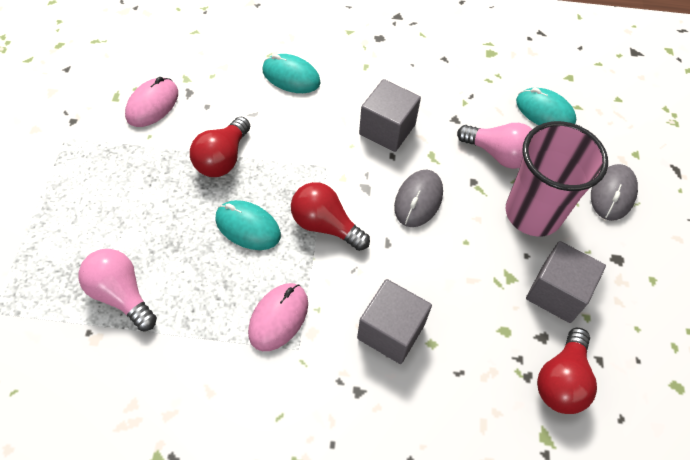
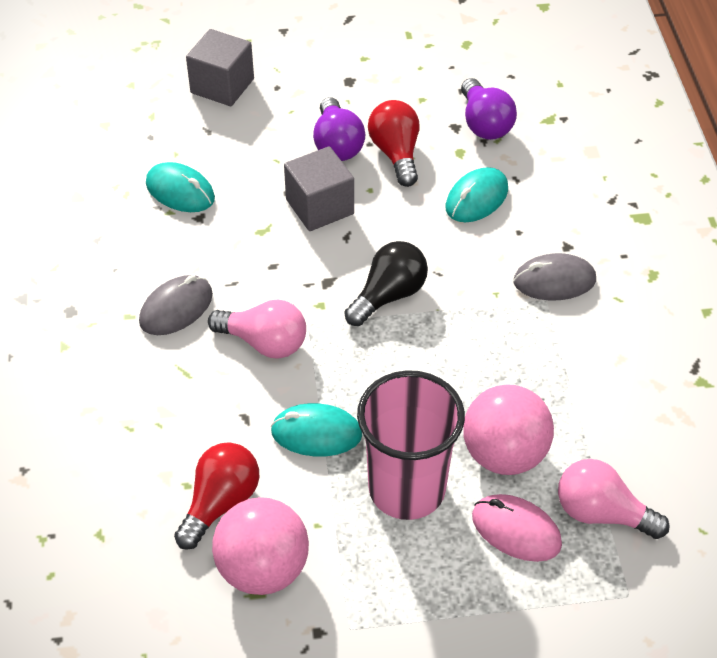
black light bulb: 0 -> 1
grey cube: 3 -> 2
pink ball: 0 -> 2
pink mouse: 2 -> 1
purple light bulb: 0 -> 2
red light bulb: 3 -> 2

